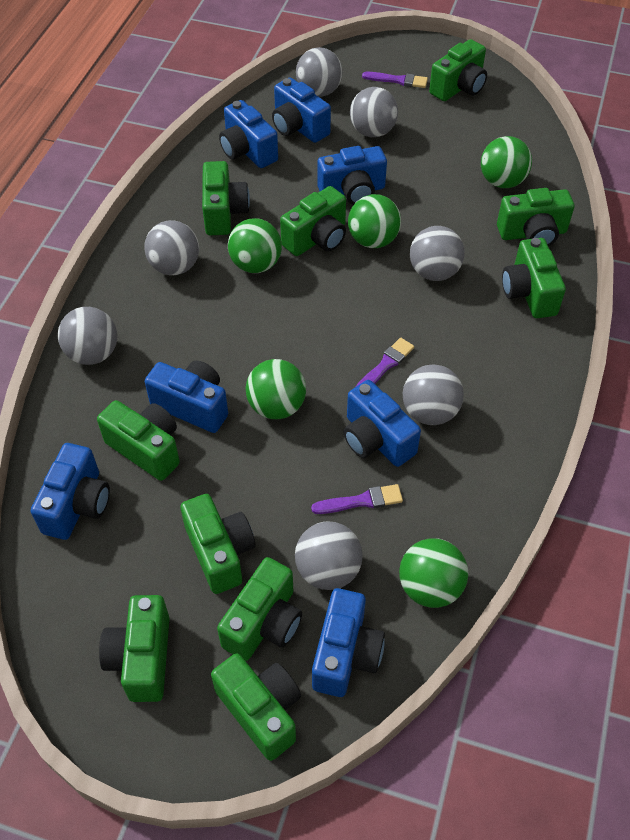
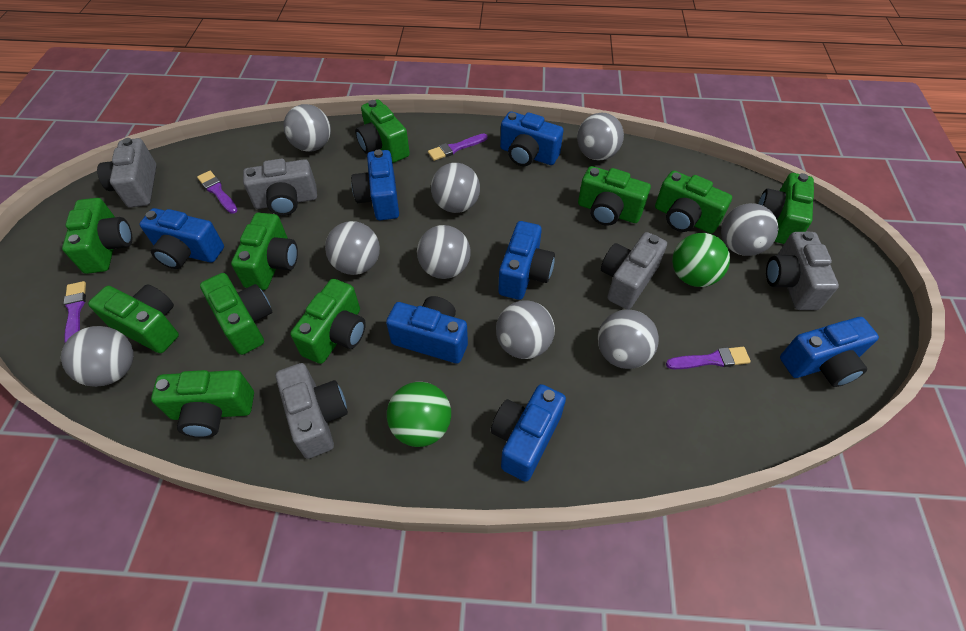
green ball: 5 -> 2
grey ball: 7 -> 9
grey camera: 0 -> 5
purple brush: 3 -> 4

